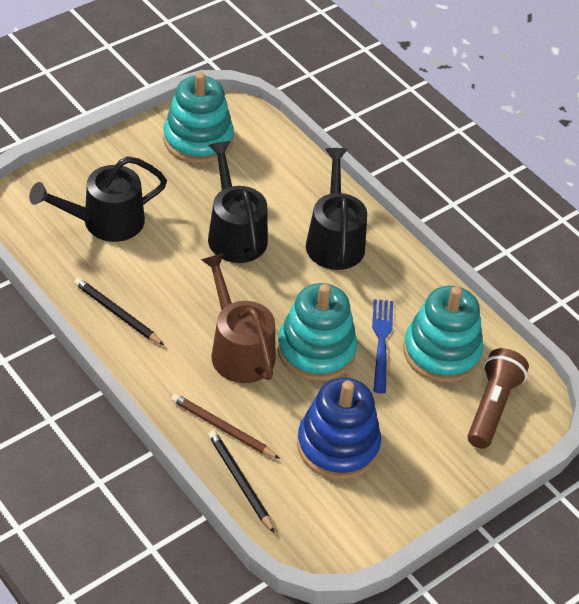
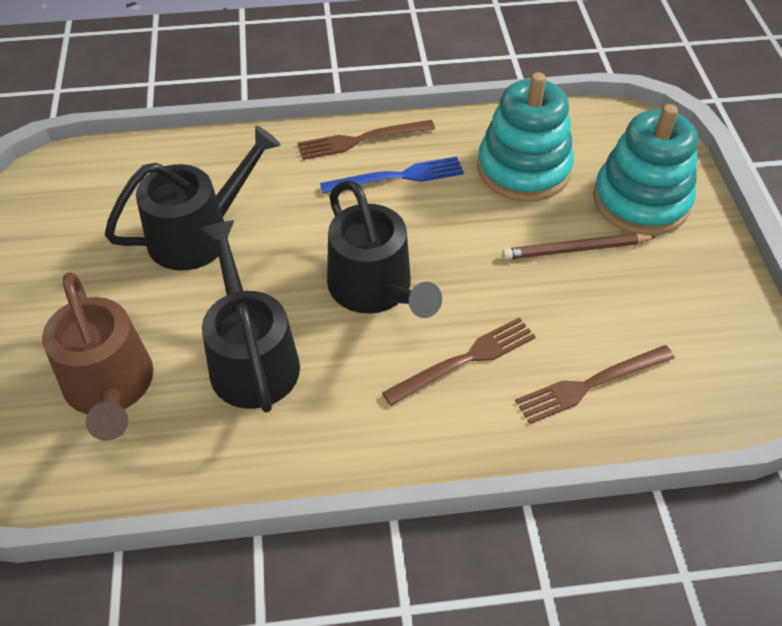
black pencil: 2 -> 0
blue stacking toy: 1 -> 0
brown flashlight: 1 -> 0
brown fork: 0 -> 3
turquoise stacking toy: 3 -> 2

